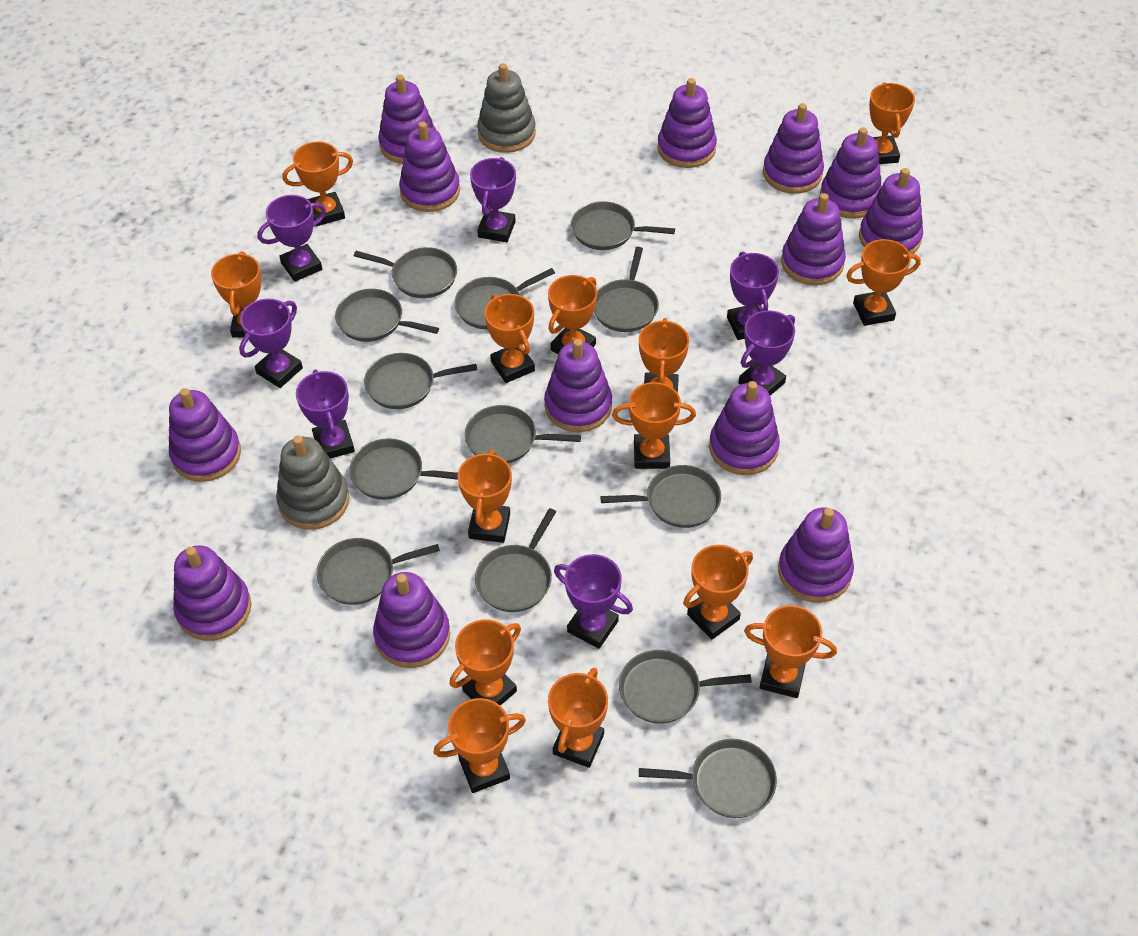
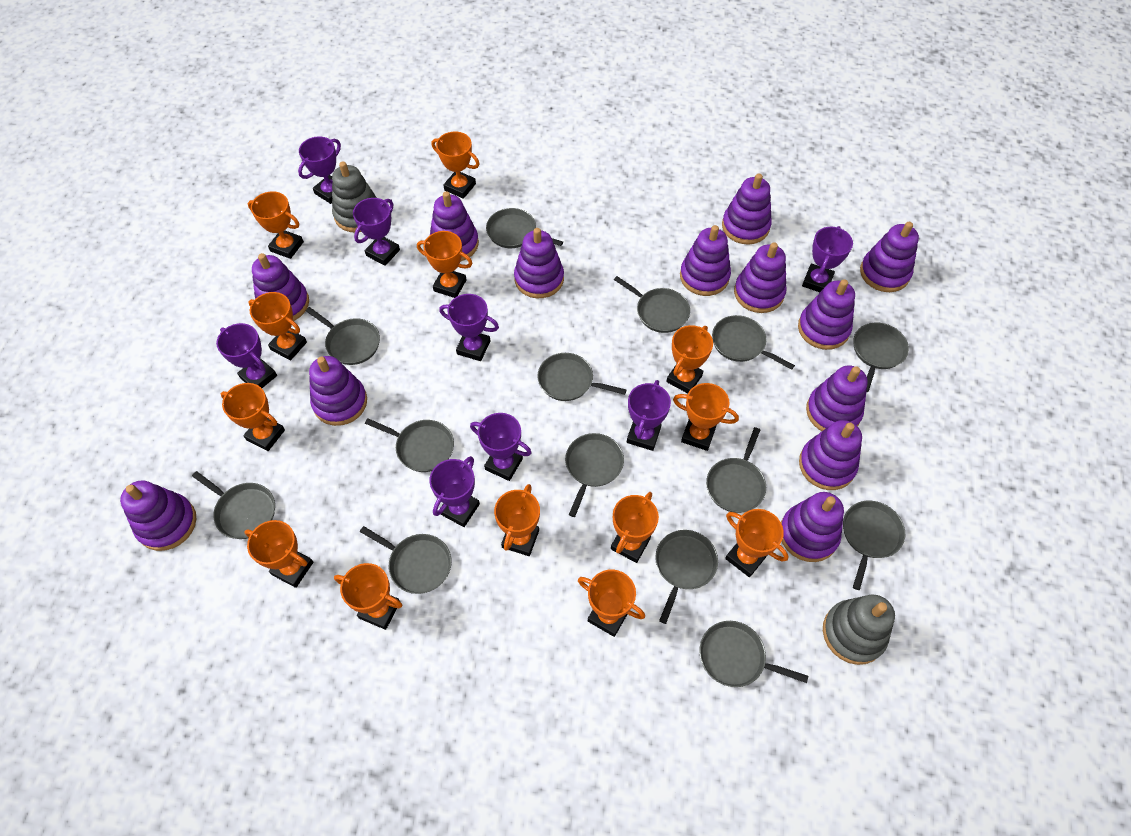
grey pan: 13 -> 14
orange trophy: 14 -> 13
purple trophy: 7 -> 8

